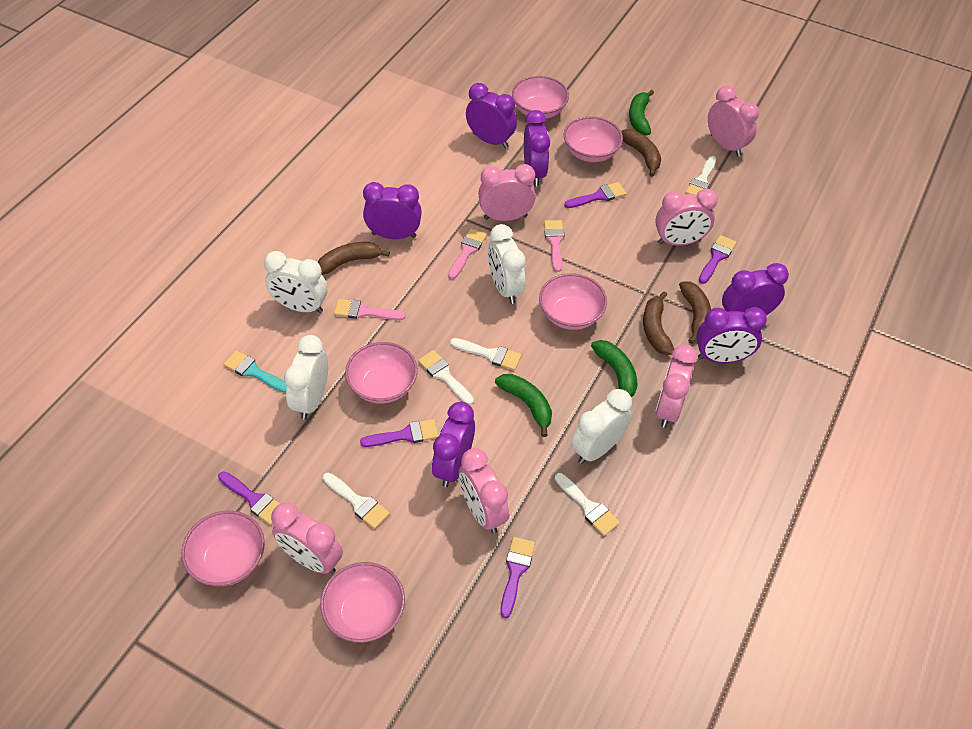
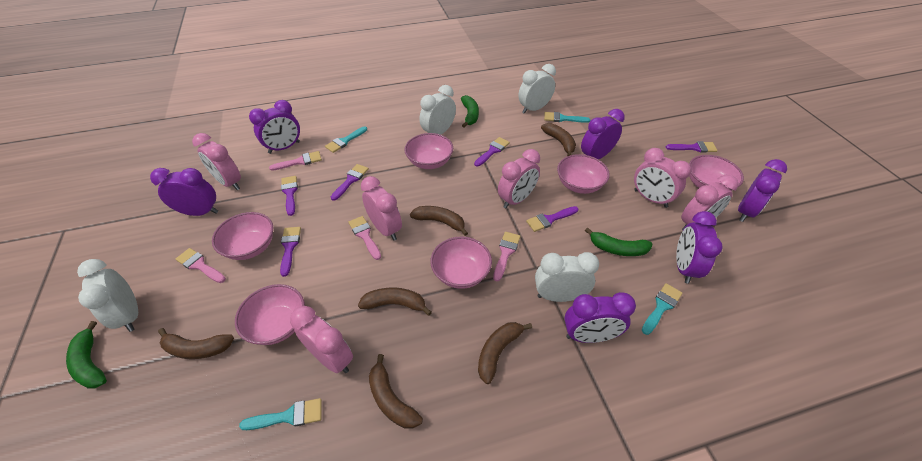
brown banana: 4 -> 6
pink brush: 3 -> 4
purple brush: 5 -> 6
turquoise brush: 1 -> 4
white brush: 5 -> 0

